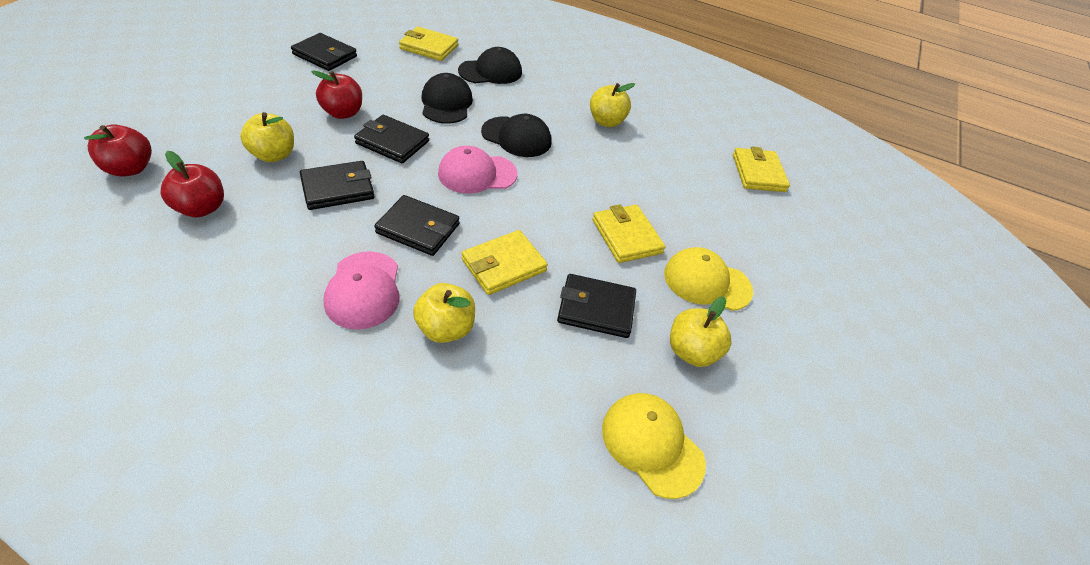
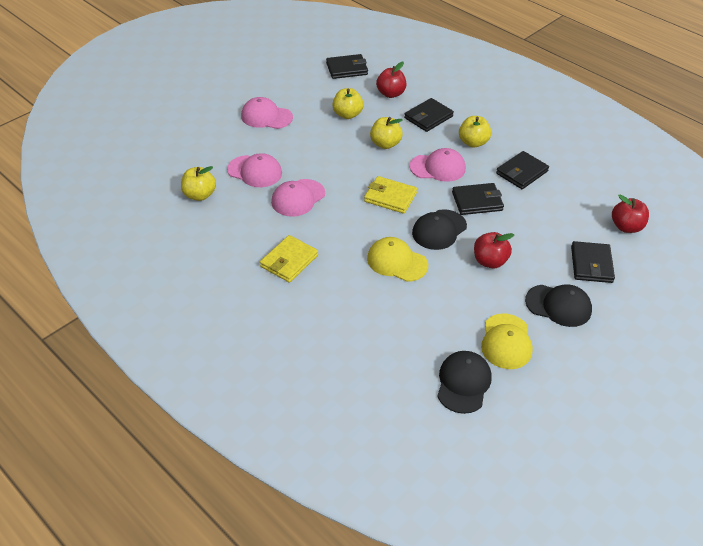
pink cap: 2 -> 4
yellow wallet: 4 -> 2

